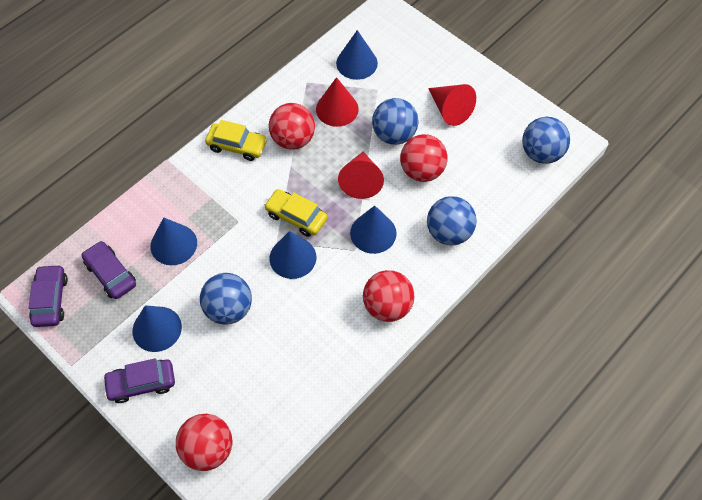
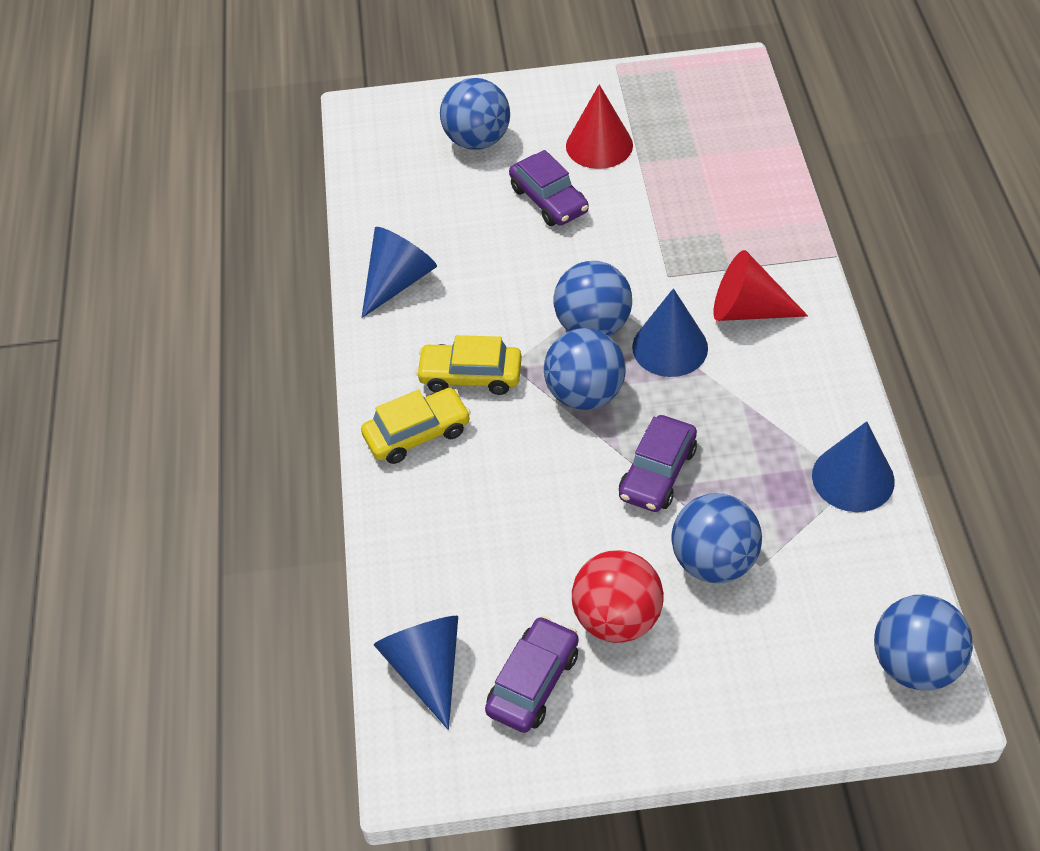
blue ball: 4 -> 5
blue cone: 5 -> 4
red ball: 4 -> 1
red cone: 3 -> 2

